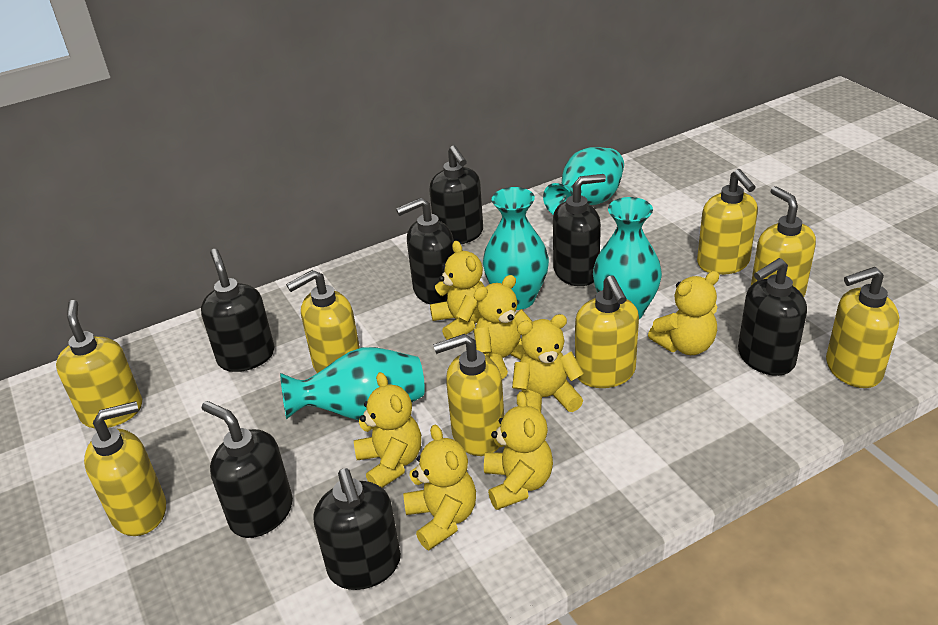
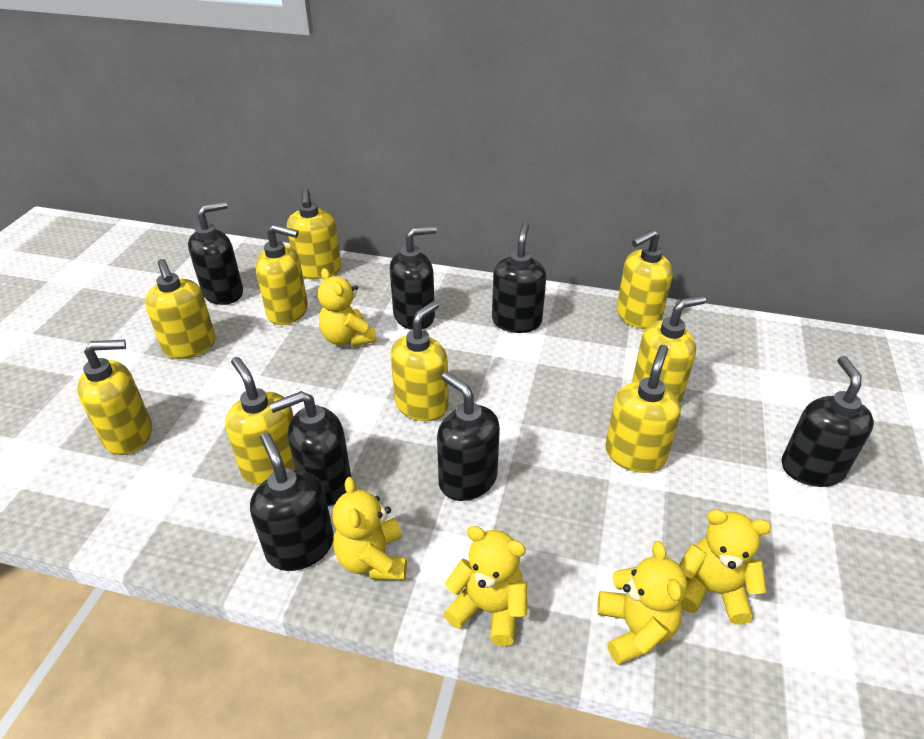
turquoise vase: 4 -> 0
yellow soap dispenser: 8 -> 9
yellow teddy bear: 7 -> 5

